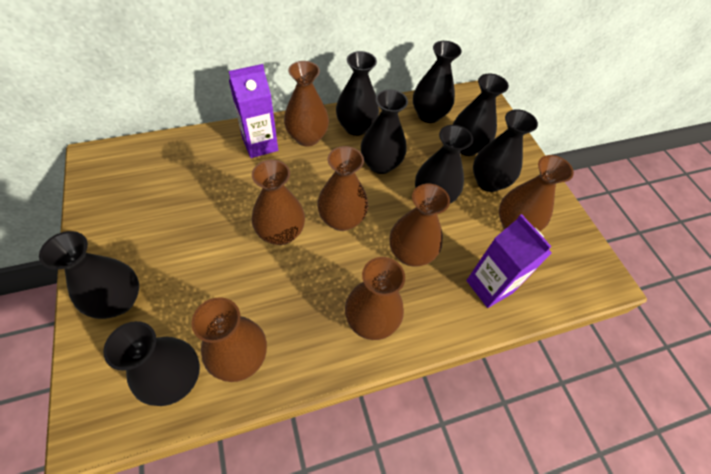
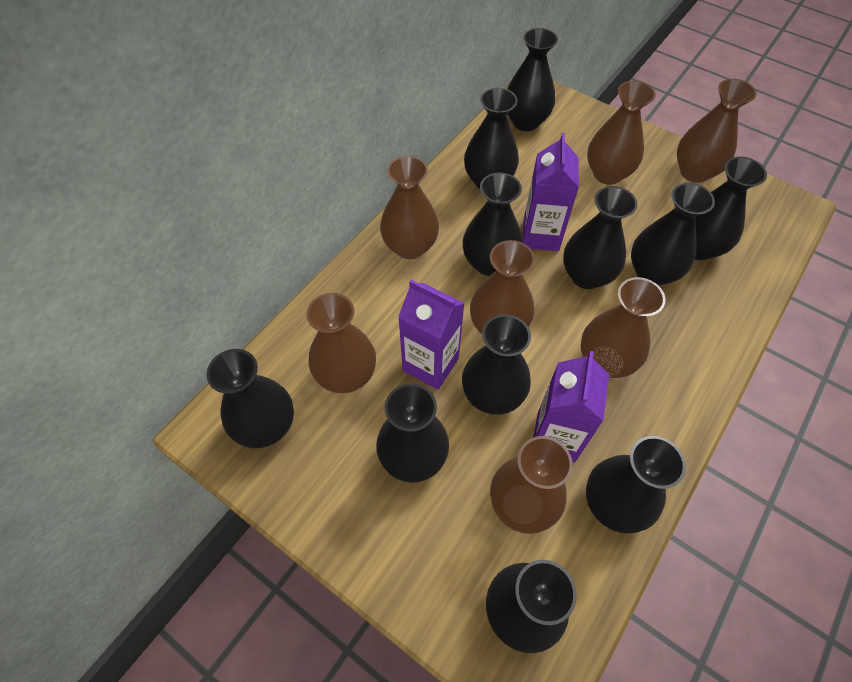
black vase: 8 -> 11
purple carton: 2 -> 3

